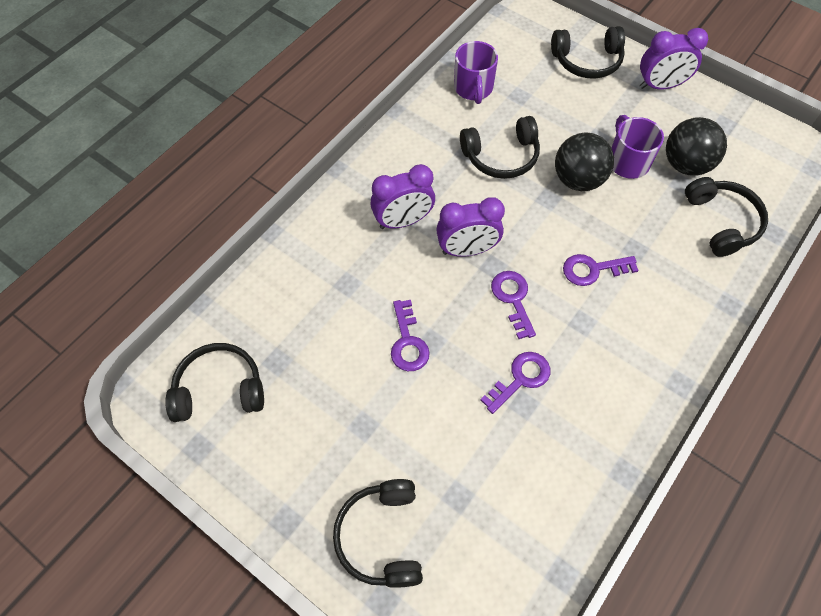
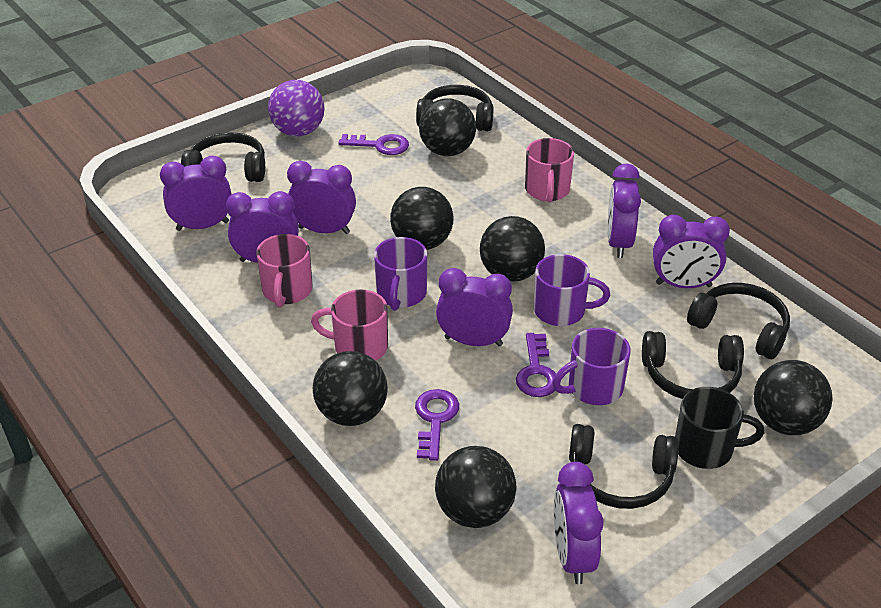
black ball: 2 -> 6
black mug: 0 -> 1
pink mug: 0 -> 3
purple ball: 0 -> 1
purple clock: 3 -> 7
purple key: 4 -> 3
purple mug: 2 -> 3

